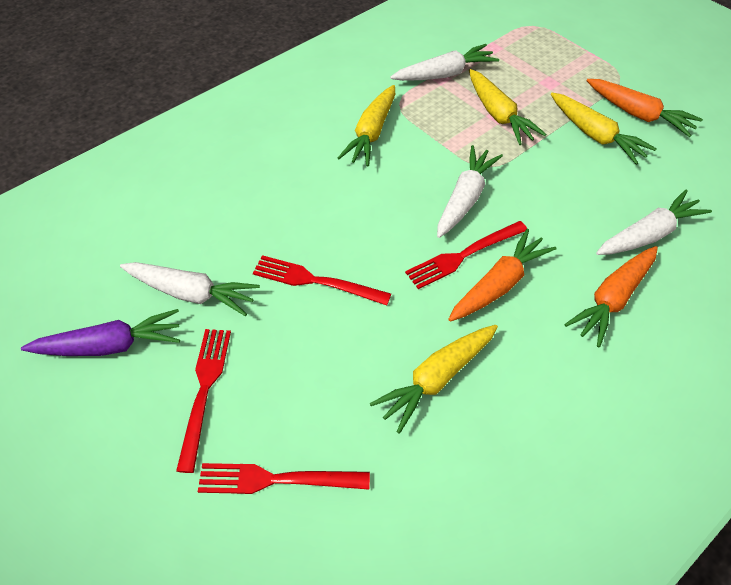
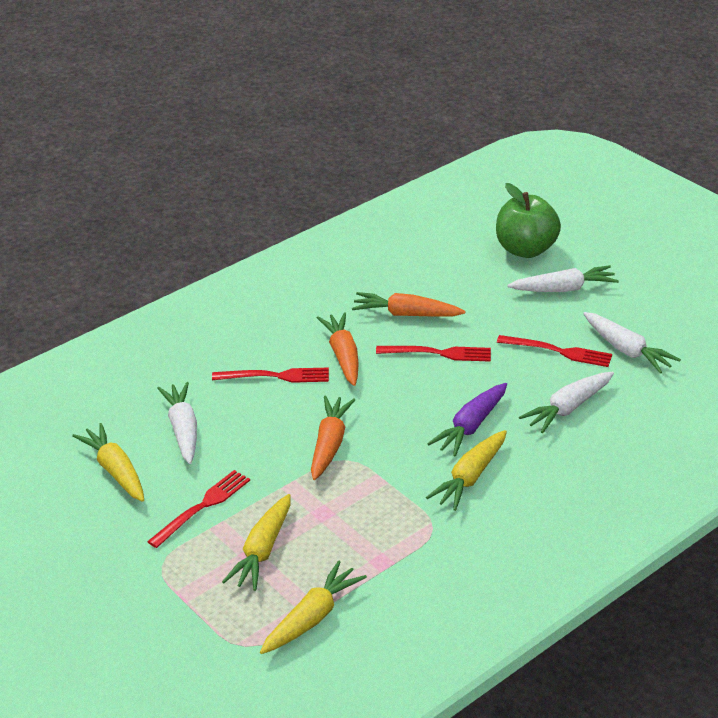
green apple: 0 -> 1

